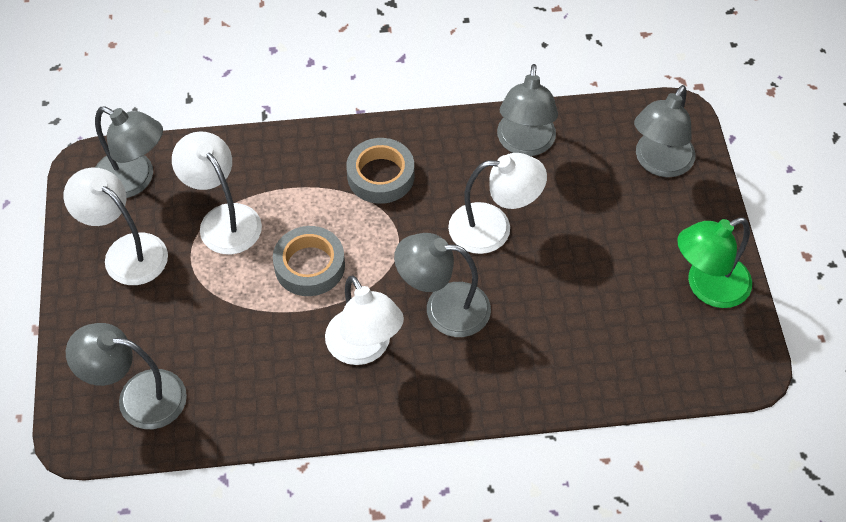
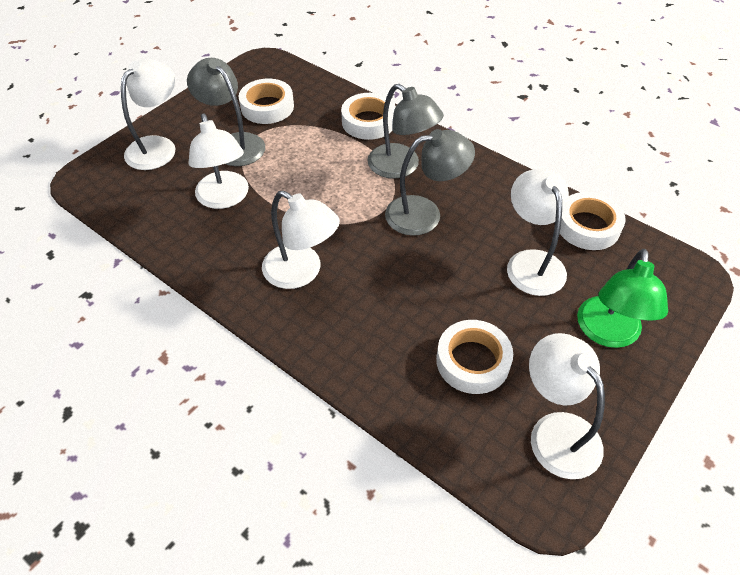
grey lamp: 5 -> 3
grey tape: 2 -> 0
white lamp: 4 -> 5
white tape: 0 -> 4

